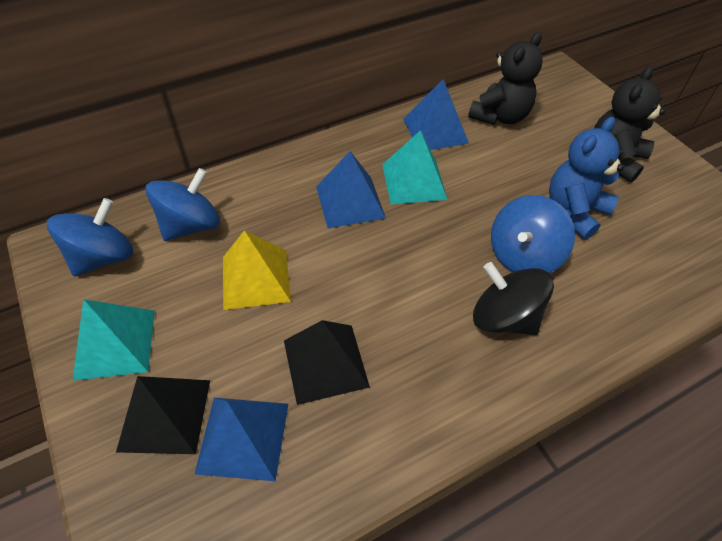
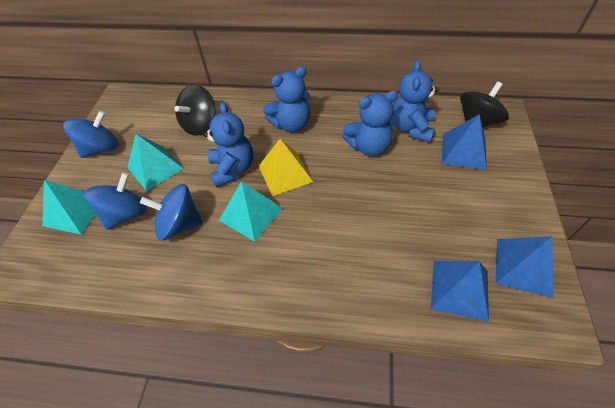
black pyramid: 2 -> 0
black spinning top: 1 -> 2
black teddy bear: 2 -> 0
blue teddy bear: 1 -> 4
turquoise pyramid: 2 -> 3

